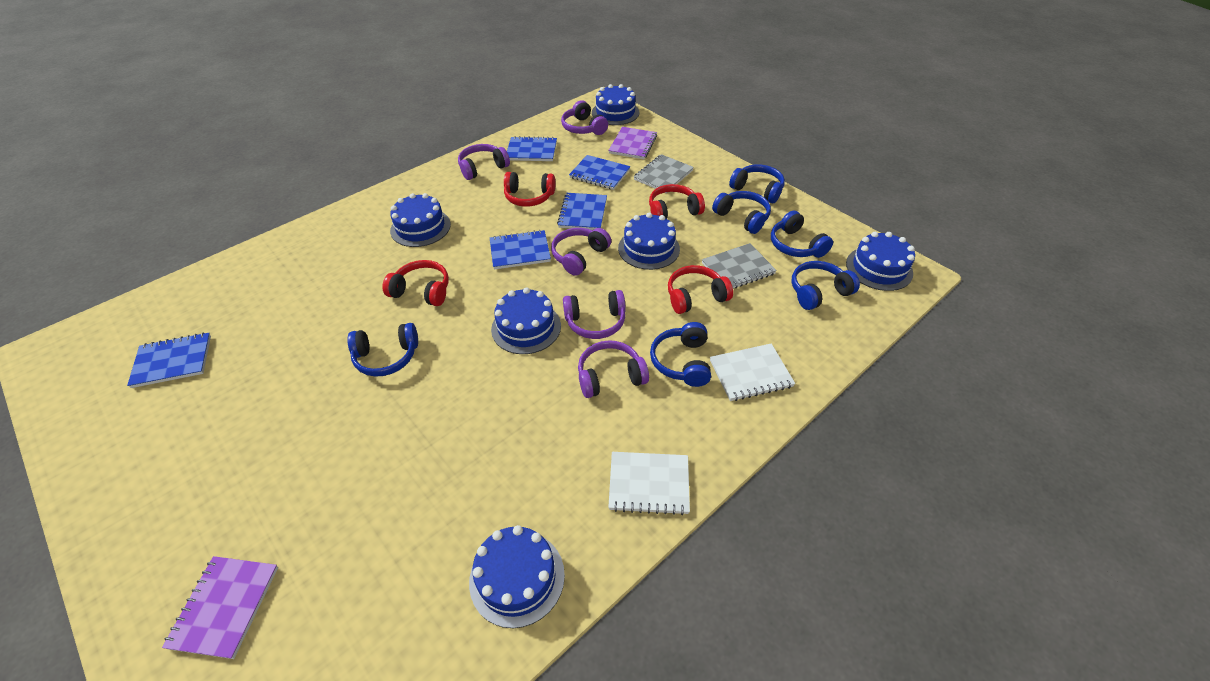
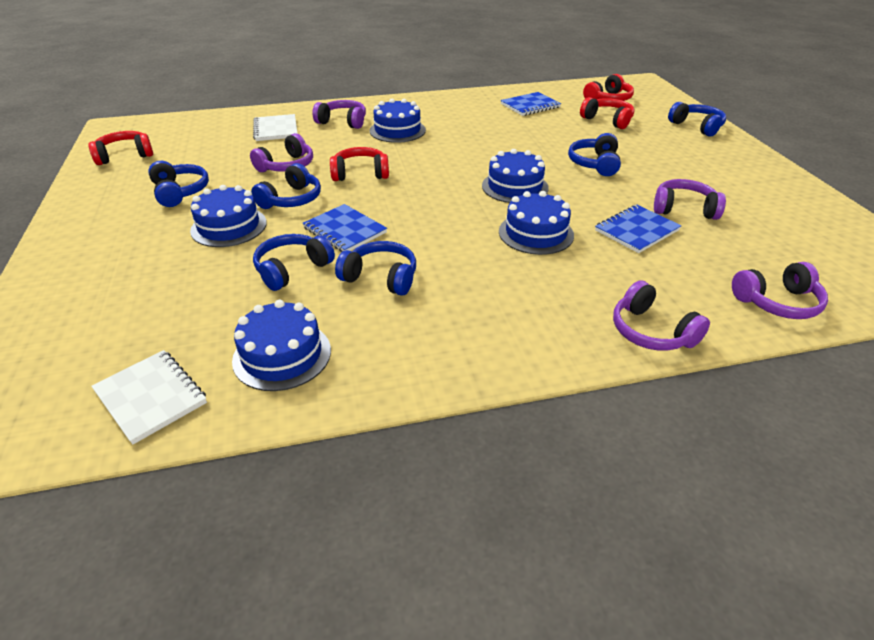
blue cake: 6 -> 5
blue notebook: 5 -> 3
grey notebook: 2 -> 0
purple notebook: 2 -> 0

